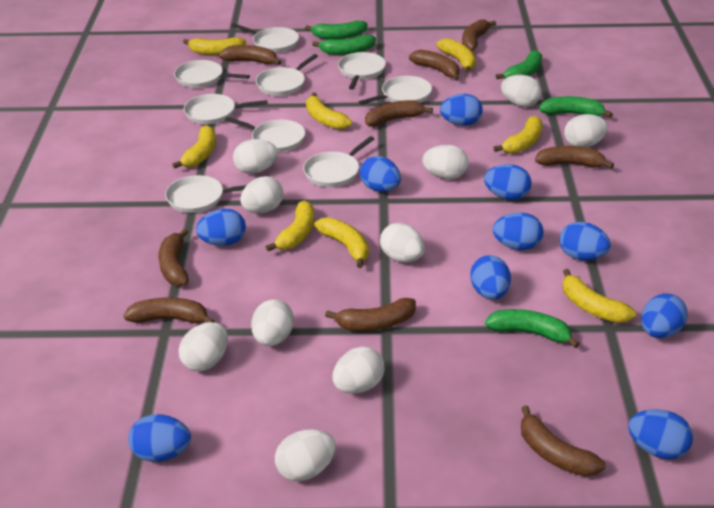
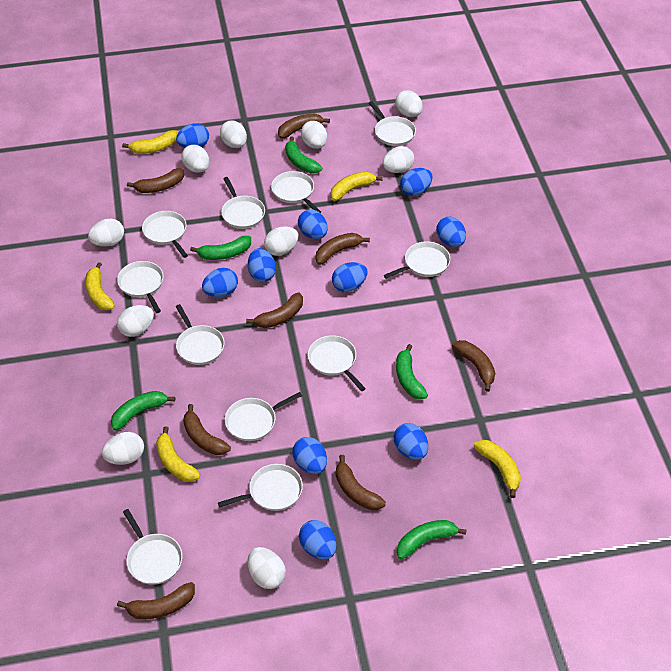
brown banana: 9 -> 8
white pan: 9 -> 11
yellow banana: 8 -> 5

